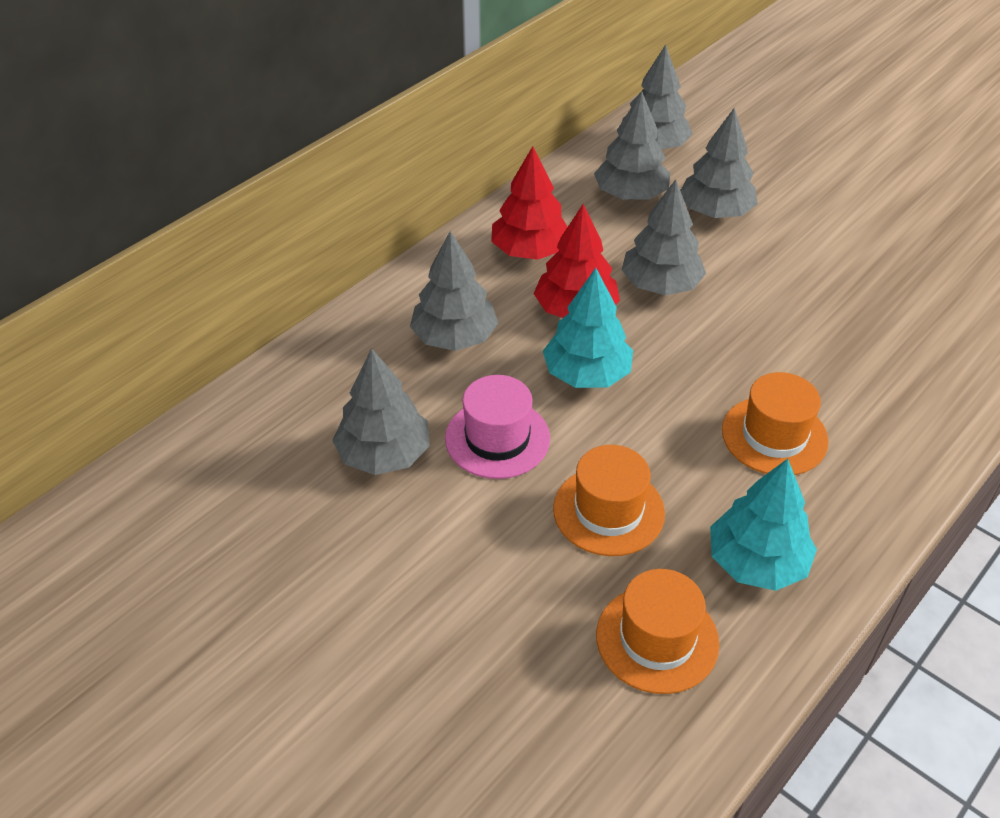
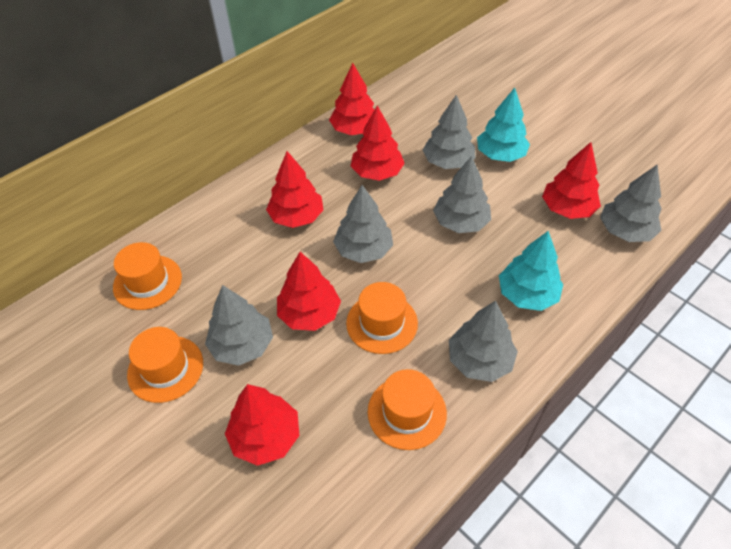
orange hat: 3 -> 4
pink hat: 1 -> 0
red tree: 2 -> 6

